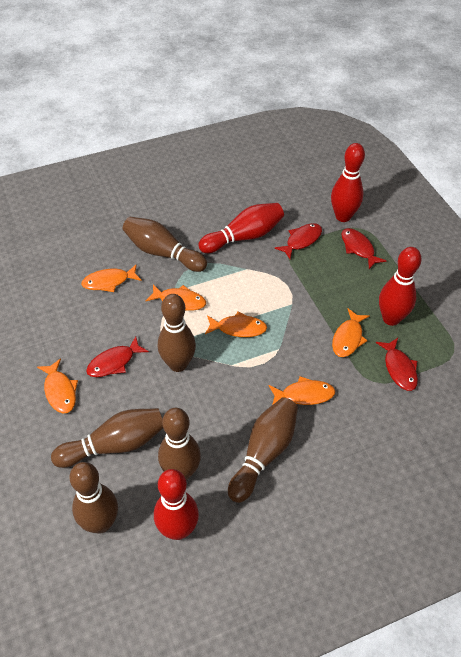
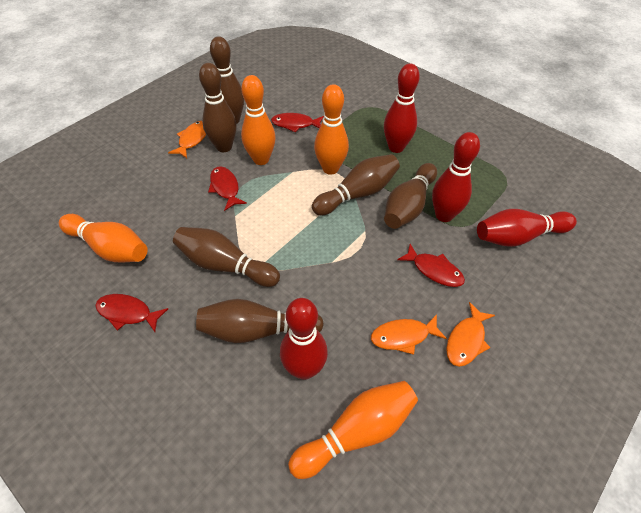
orange bowling pin: 0 -> 4
orange fish: 6 -> 3

